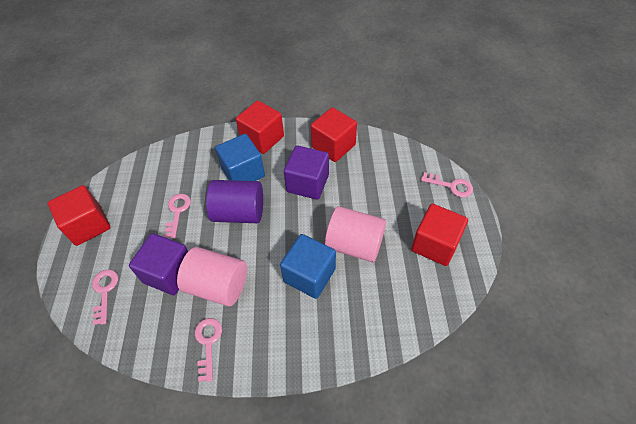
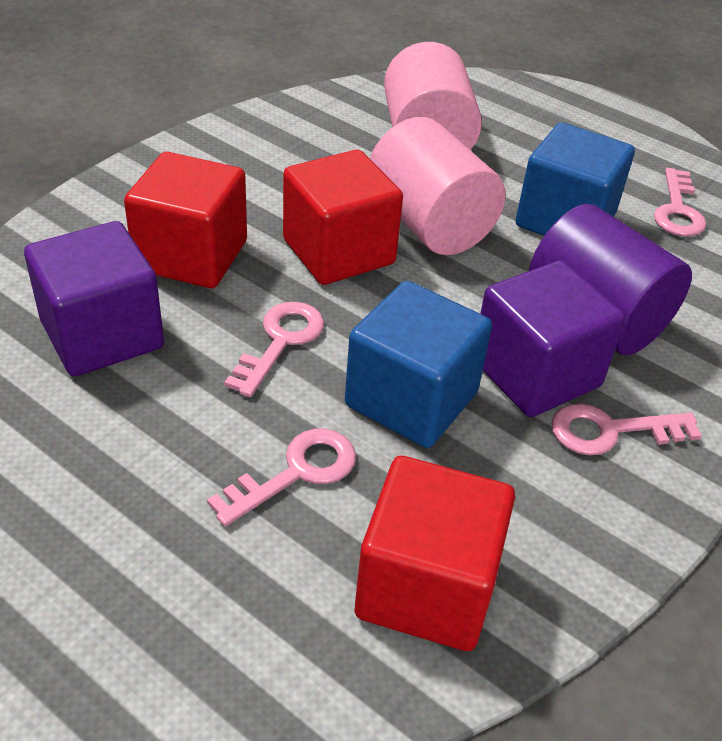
red cube: 4 -> 3

